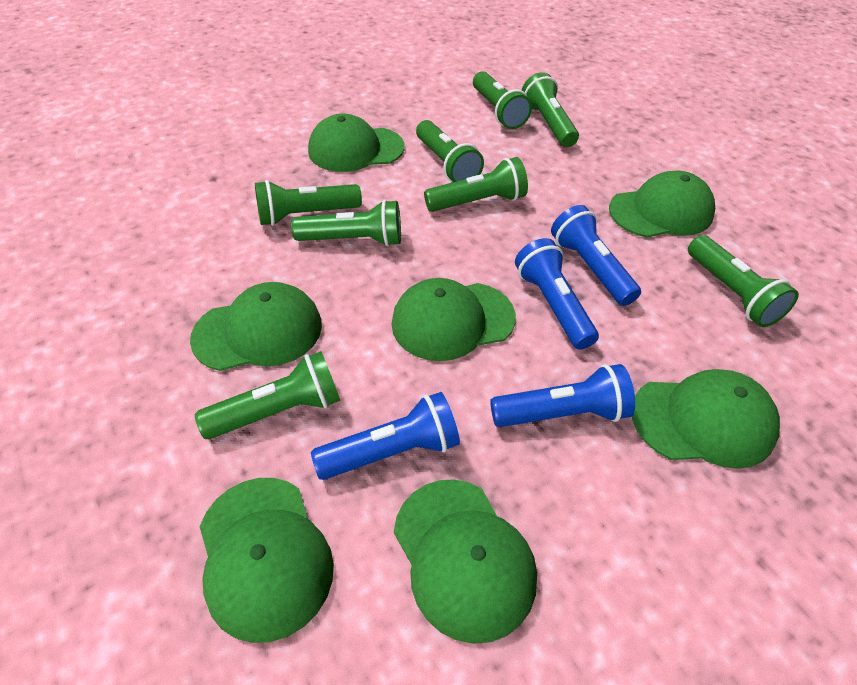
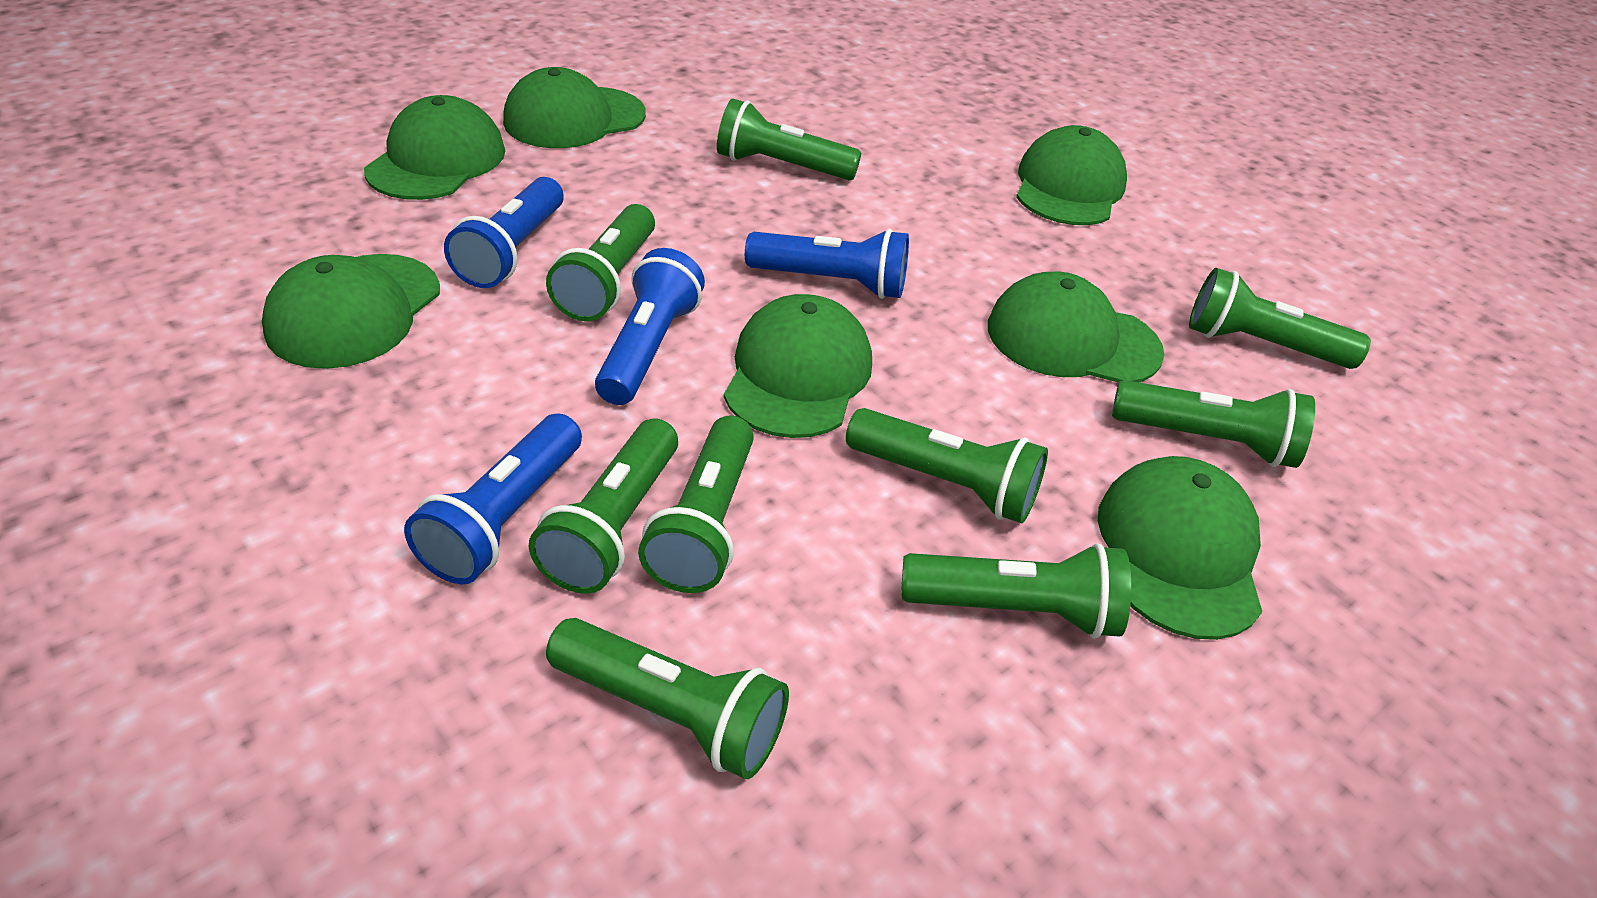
green flashlight: 8 -> 9

